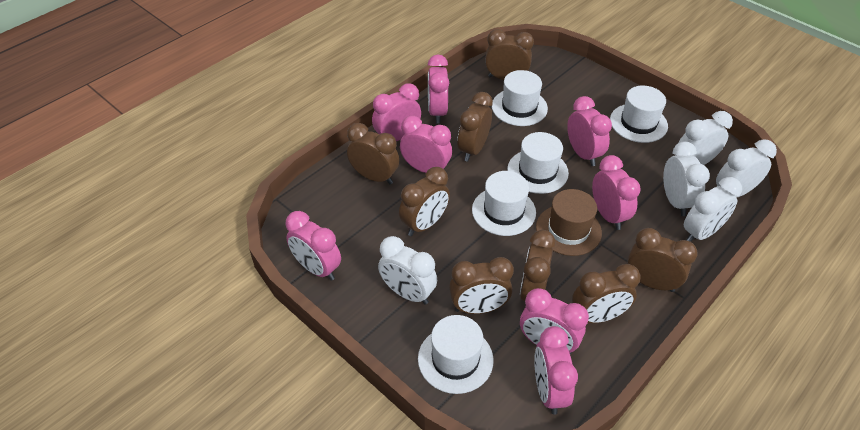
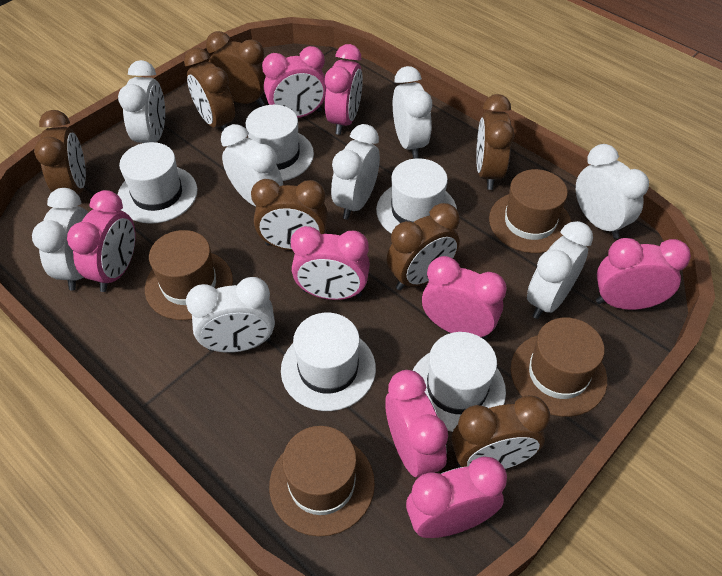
brown clock: 8 -> 7
brown hat: 1 -> 4
white clock: 5 -> 8

